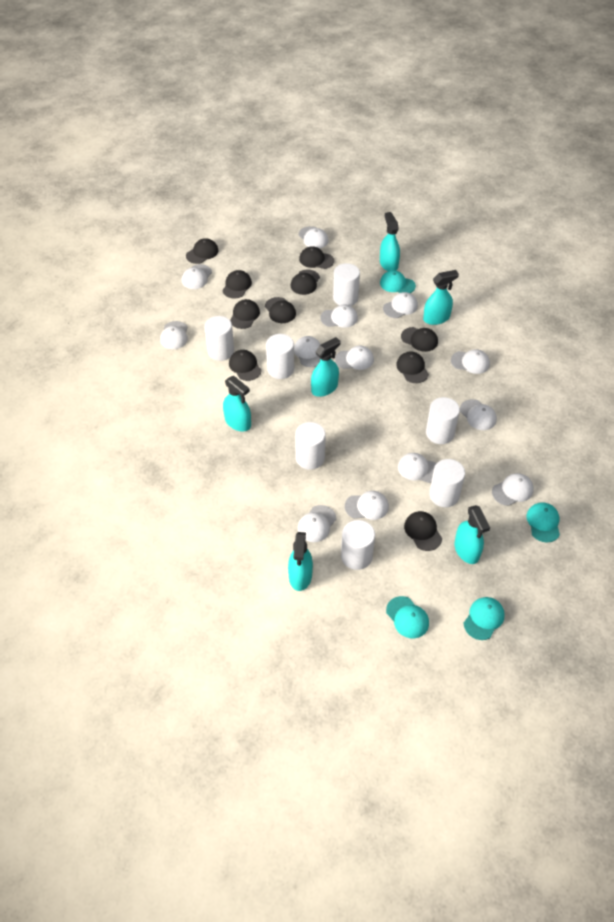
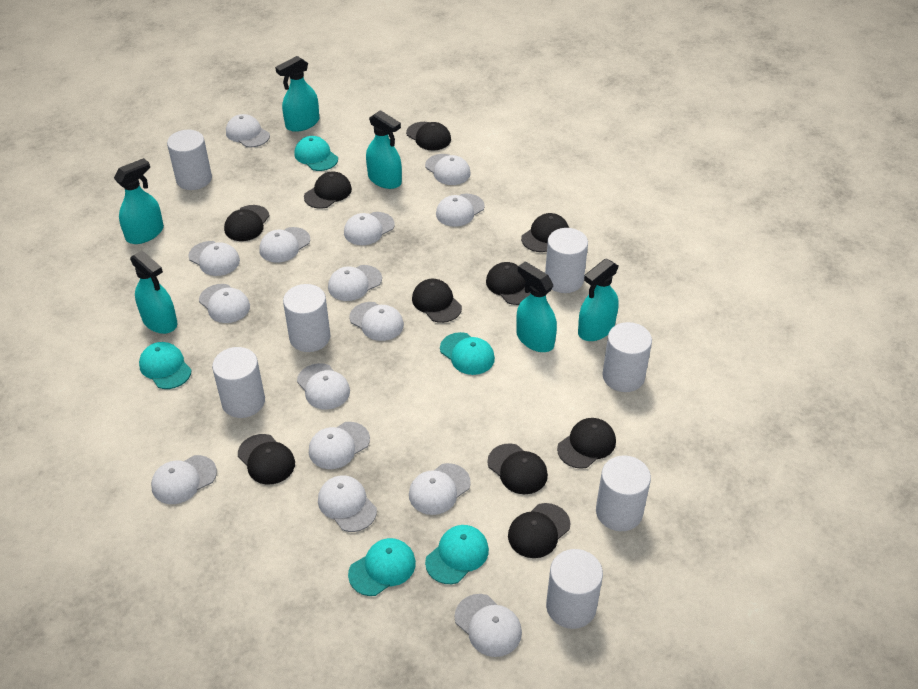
turquoise cap: 4 -> 5
white cap: 13 -> 15

